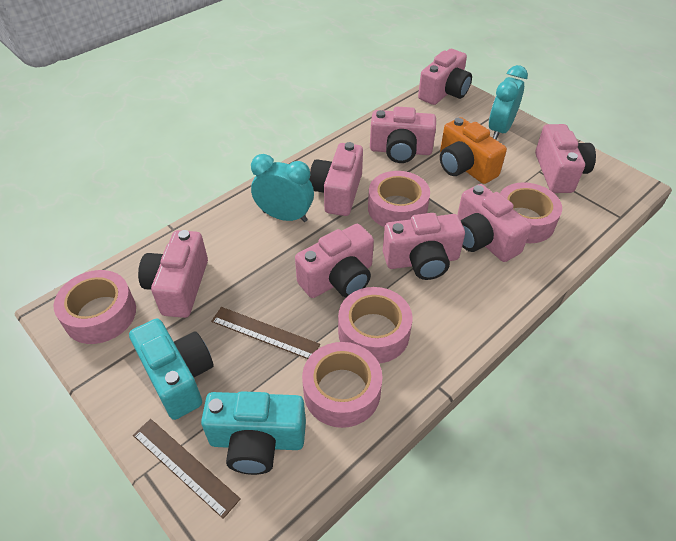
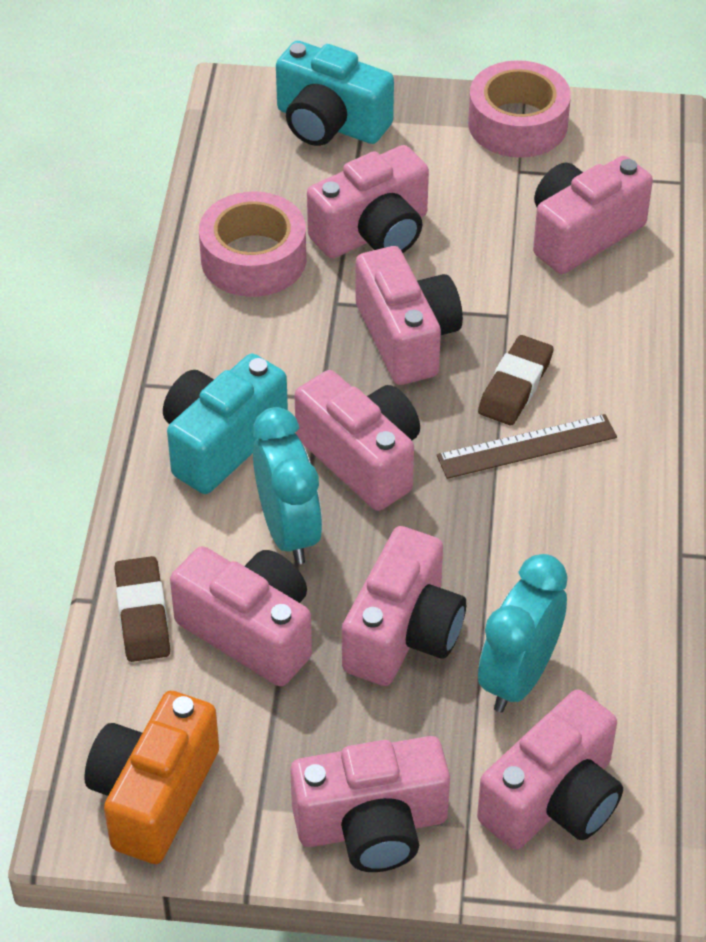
brown eraser: 0 -> 2
brown ruler: 2 -> 1
pink tape: 5 -> 2

